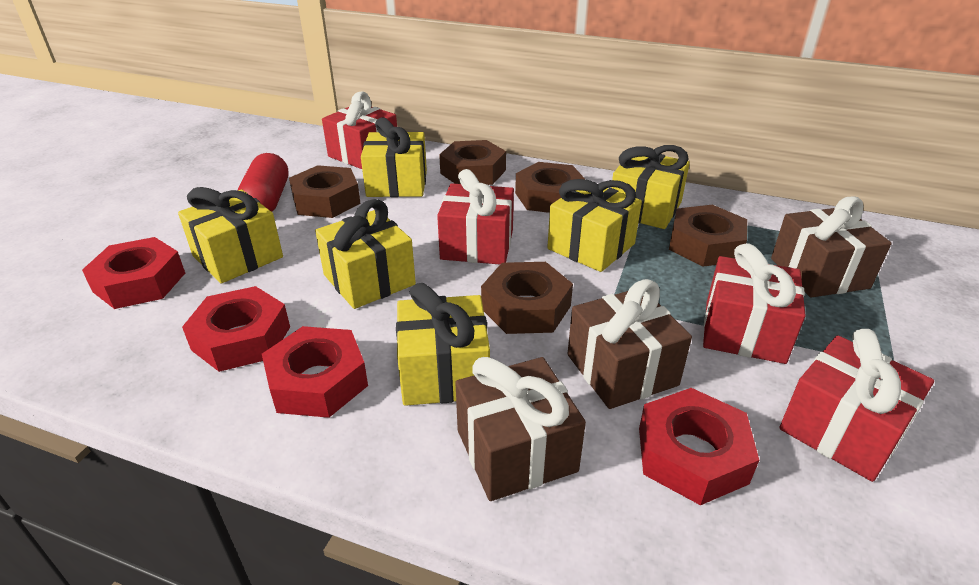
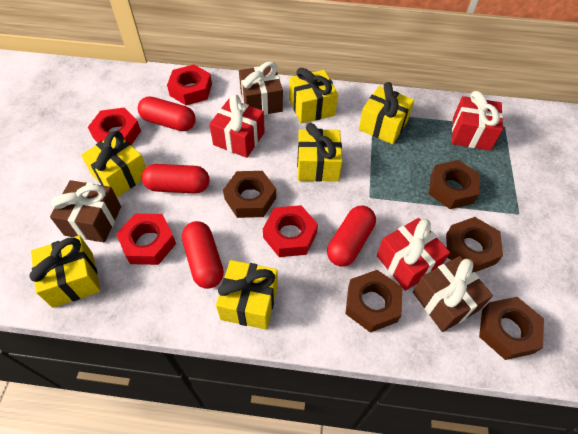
red capsule: 1 -> 4
red gift: 4 -> 3

